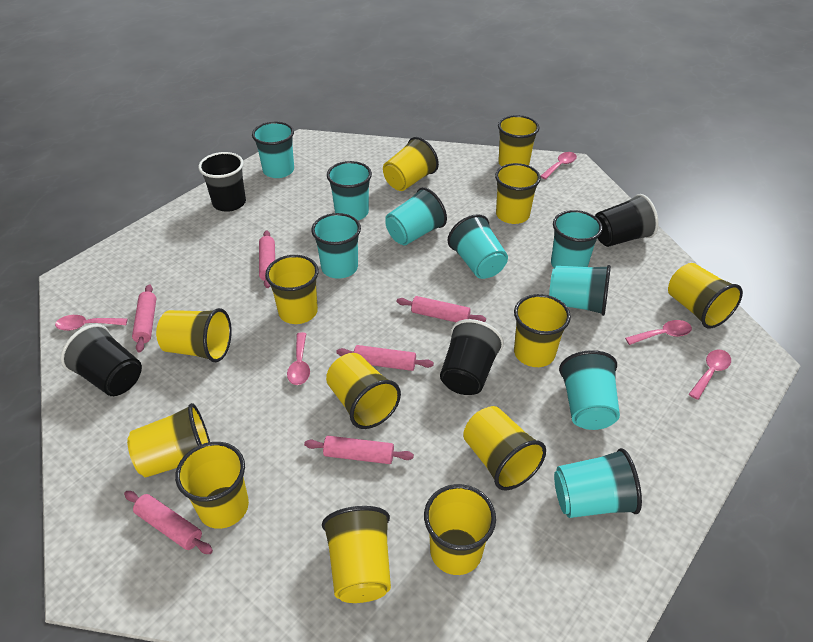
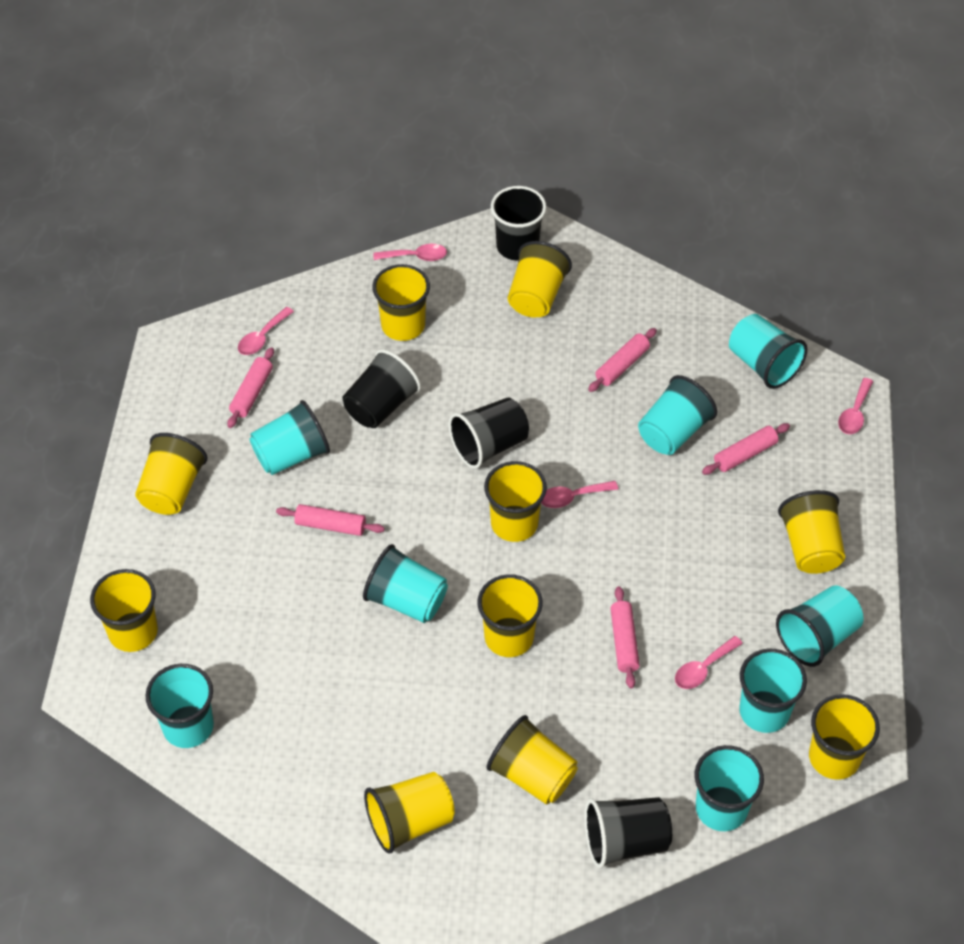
pink rolling pin: 6 -> 5
turquoise cup: 9 -> 8
yellow cup: 13 -> 10

